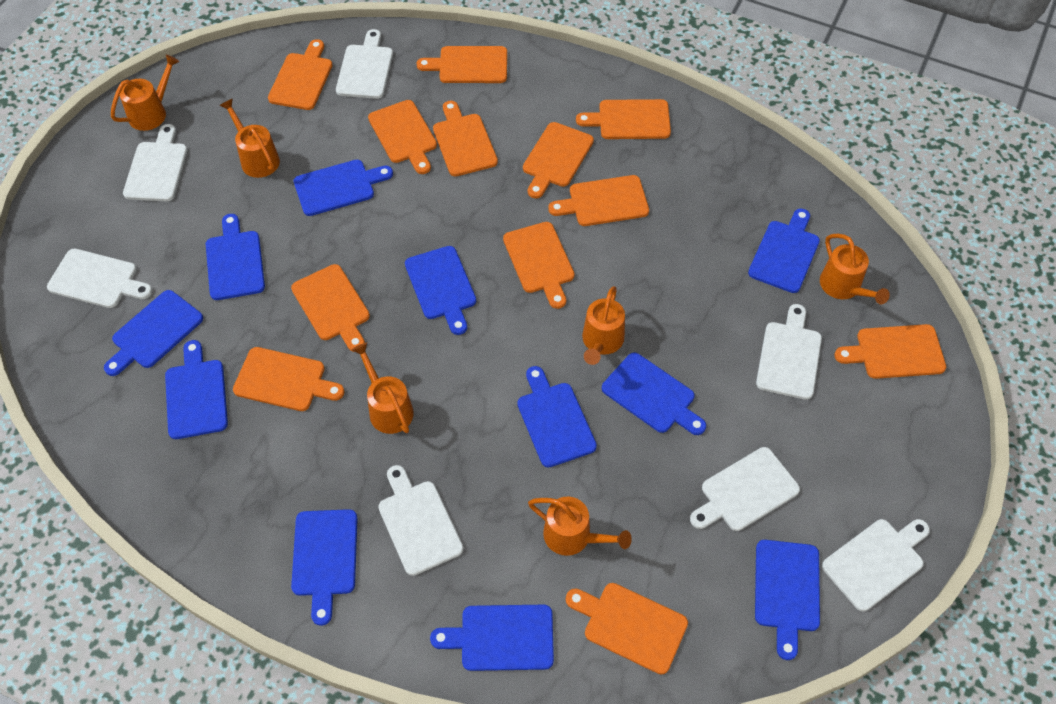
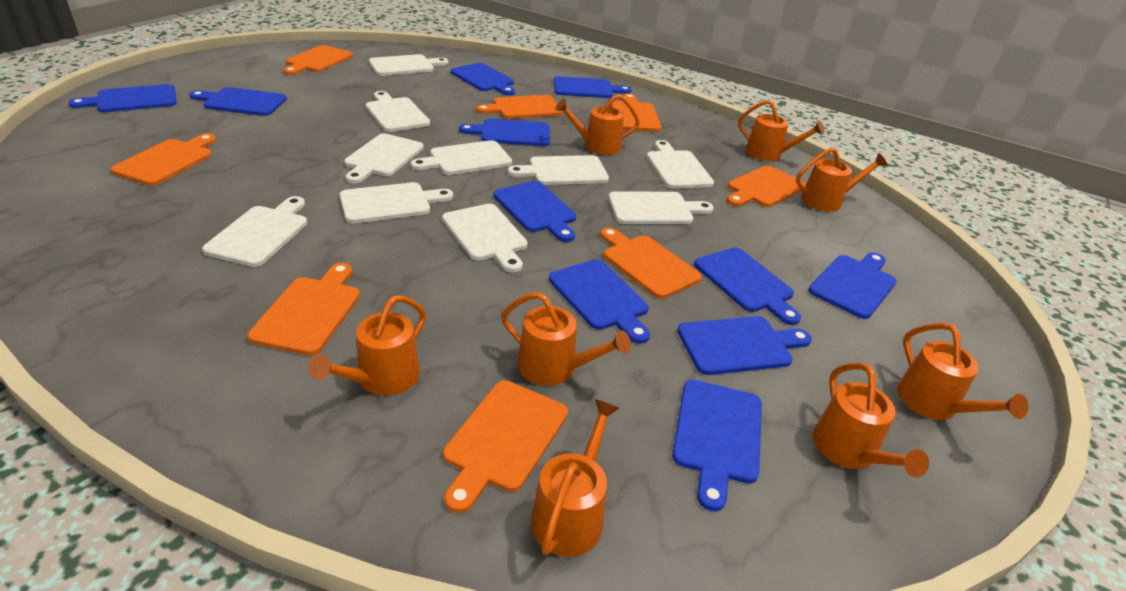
orange cutting board: 12 -> 8
orange watering can: 6 -> 8
white cutting board: 7 -> 10

